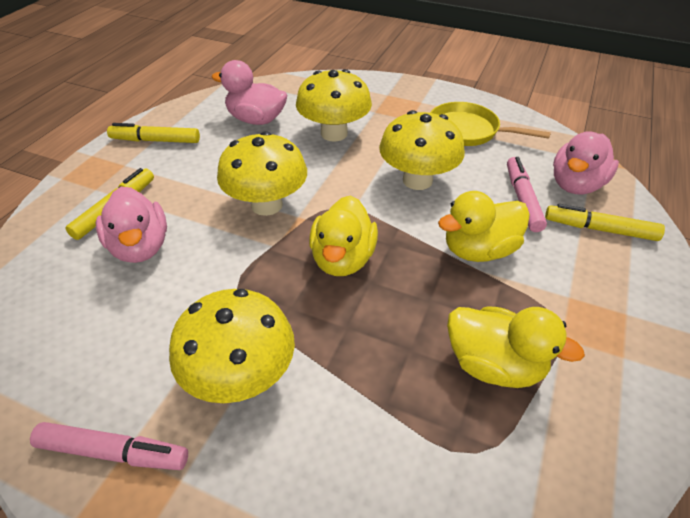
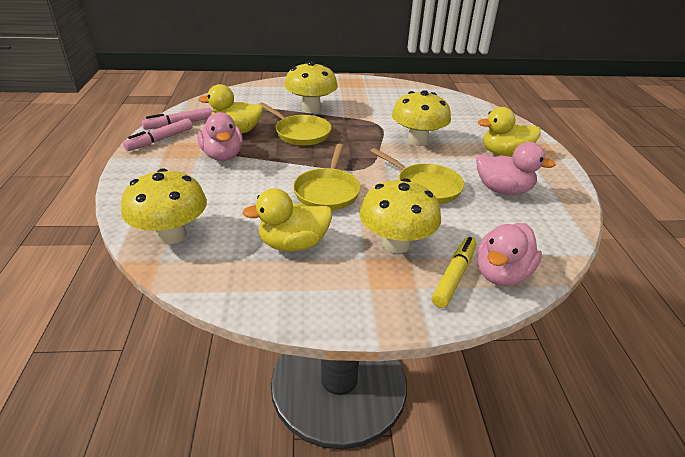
yellow marker: 3 -> 1
yellow pan: 1 -> 3

